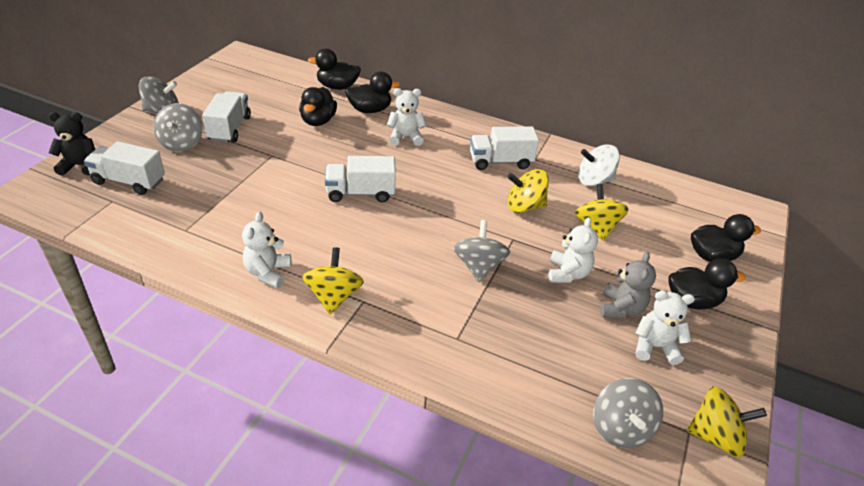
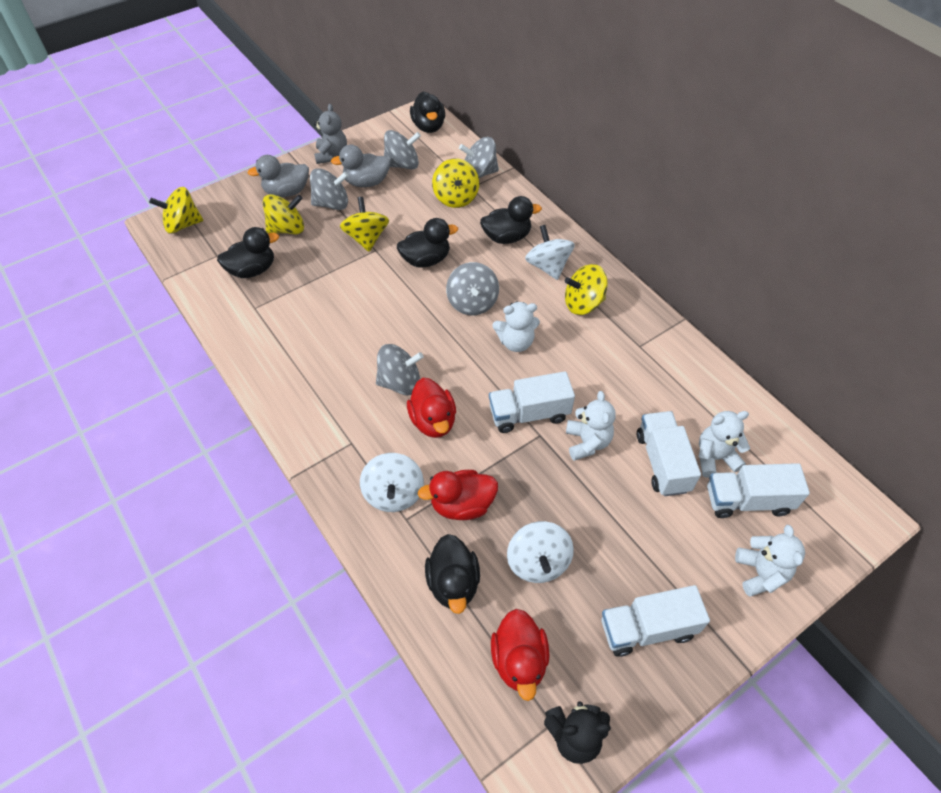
grey duck: 0 -> 2
grey spinning top: 4 -> 5
red duck: 0 -> 3
white spinning top: 1 -> 3
yellow spinning top: 4 -> 5

